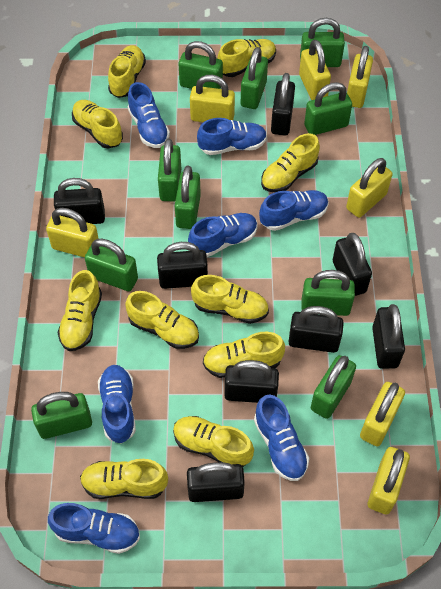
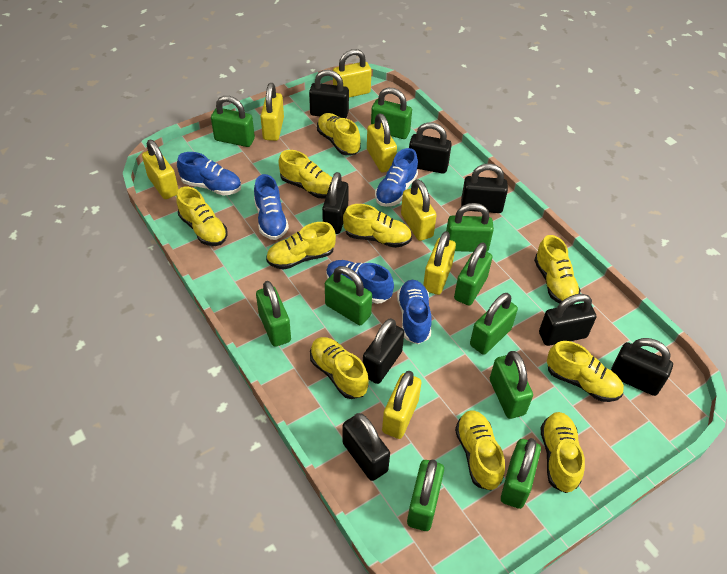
blue shoe: 7 -> 5

